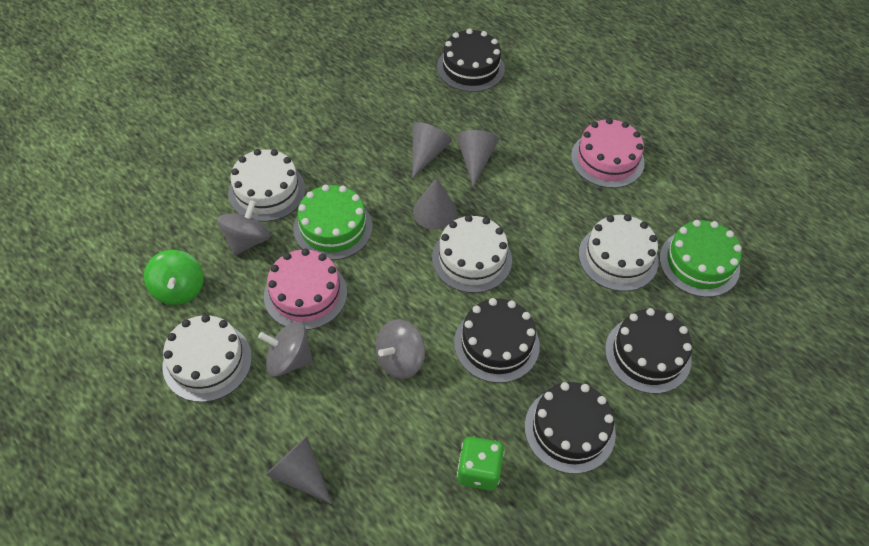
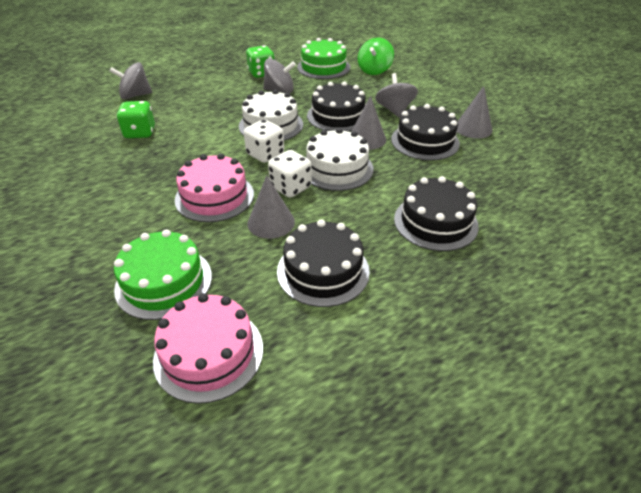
green dice: 1 -> 2
grey cone: 4 -> 3
white cake: 4 -> 2
white dice: 0 -> 2

